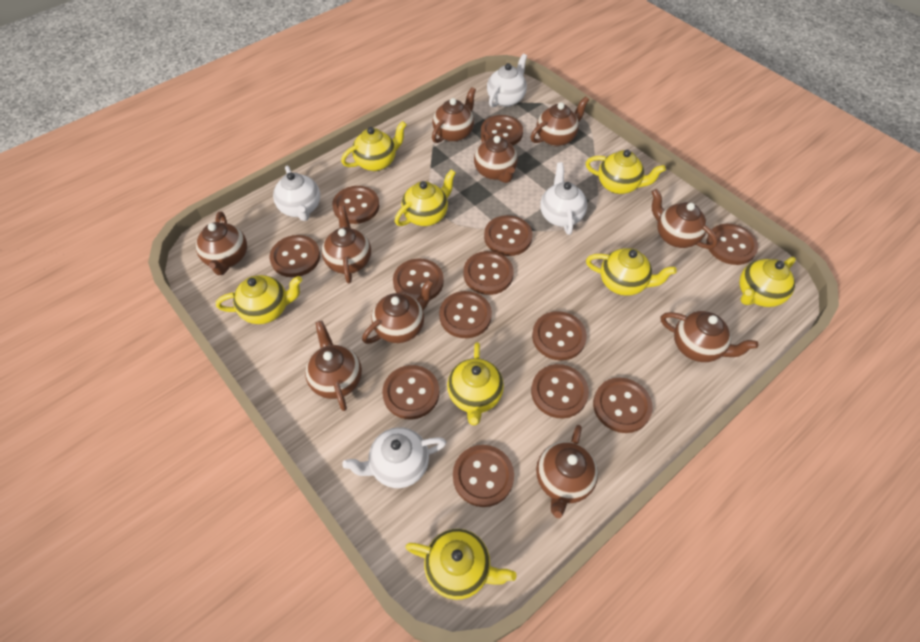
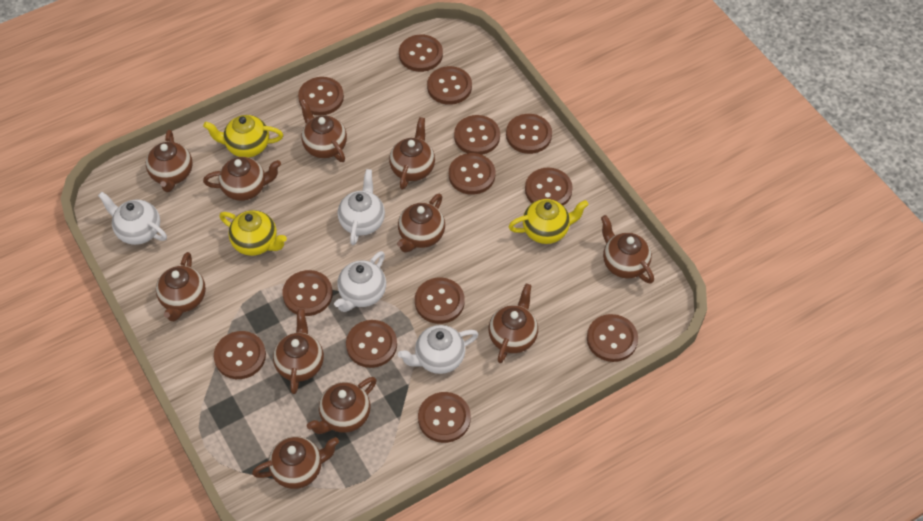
brown teapot: 10 -> 11
yellow teapot: 8 -> 3

